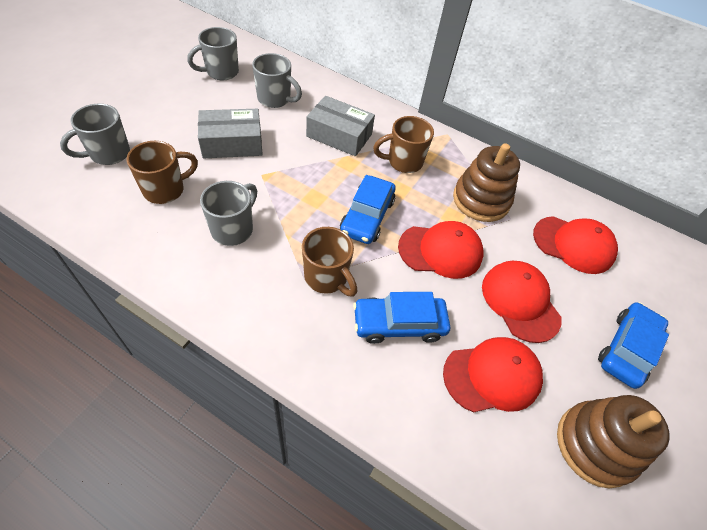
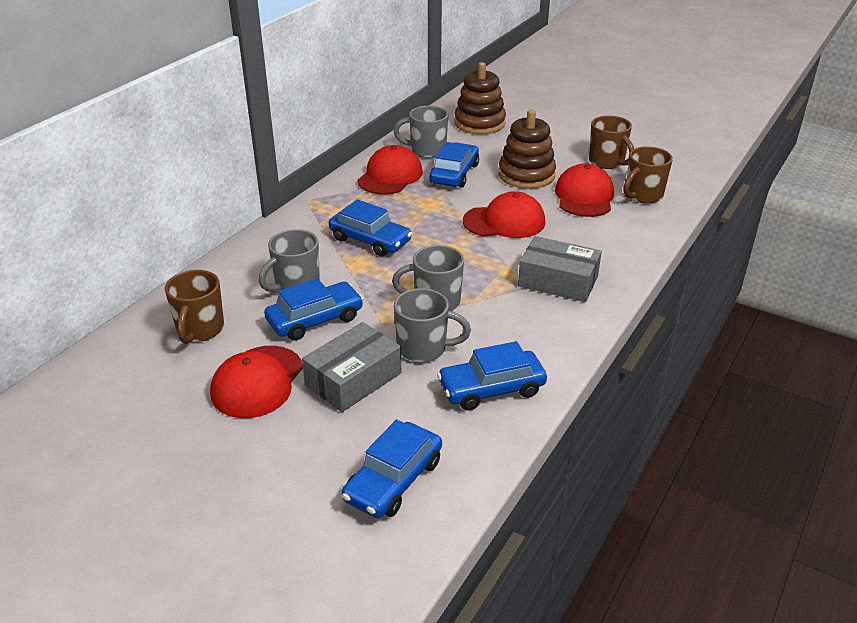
blue car: 3 -> 5

